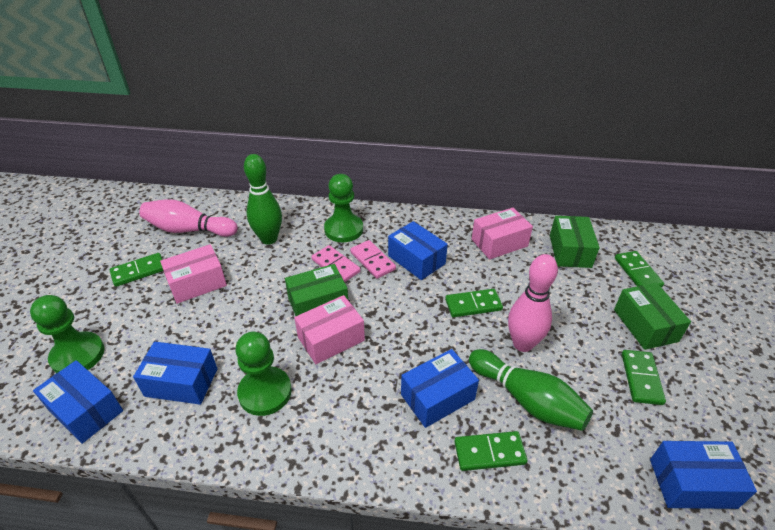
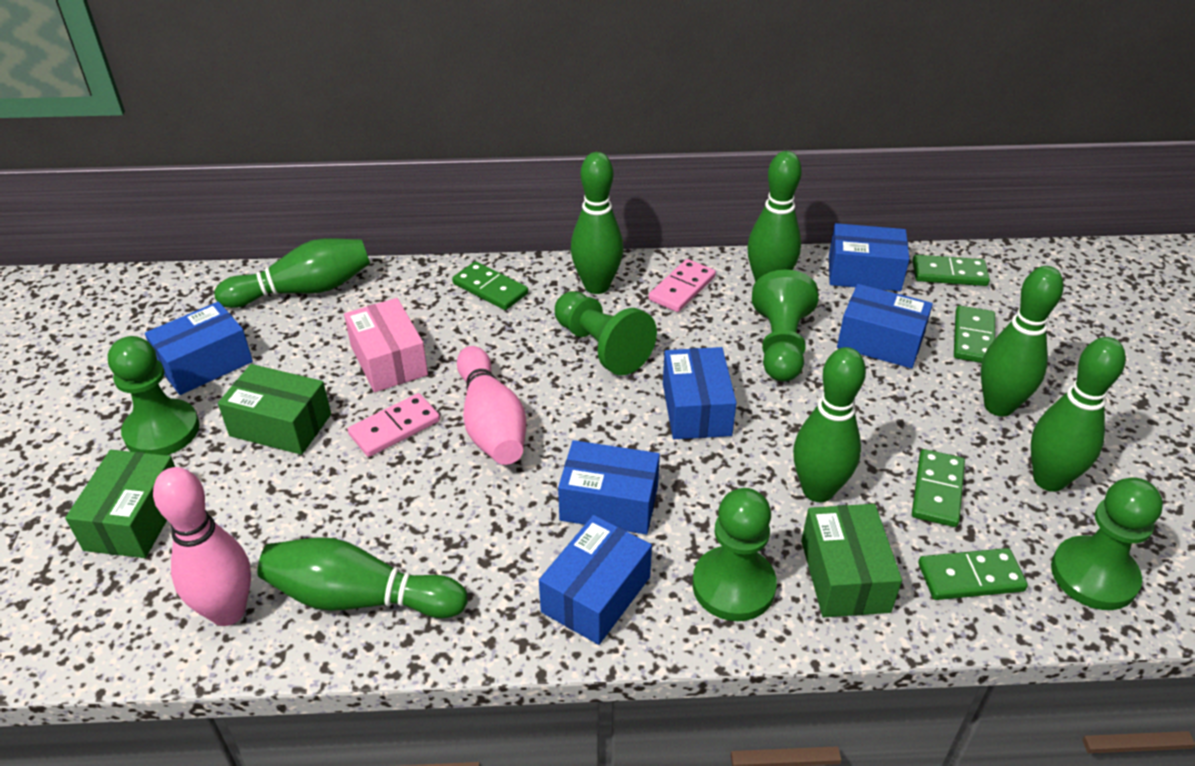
blue box: 5 -> 6
green bowling pin: 2 -> 7
green pawn: 3 -> 5
pink box: 3 -> 1

